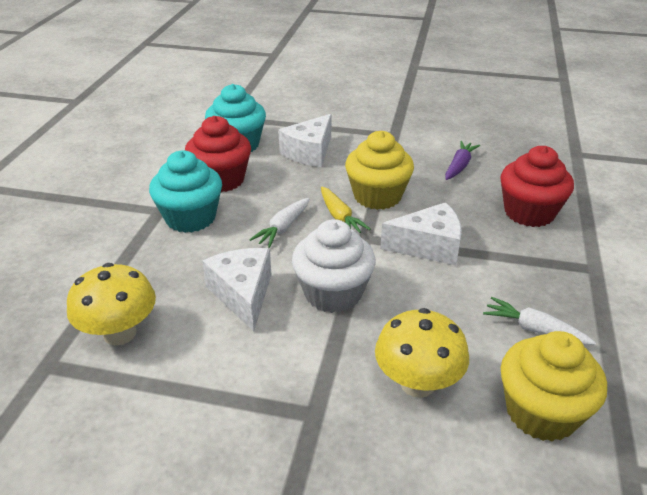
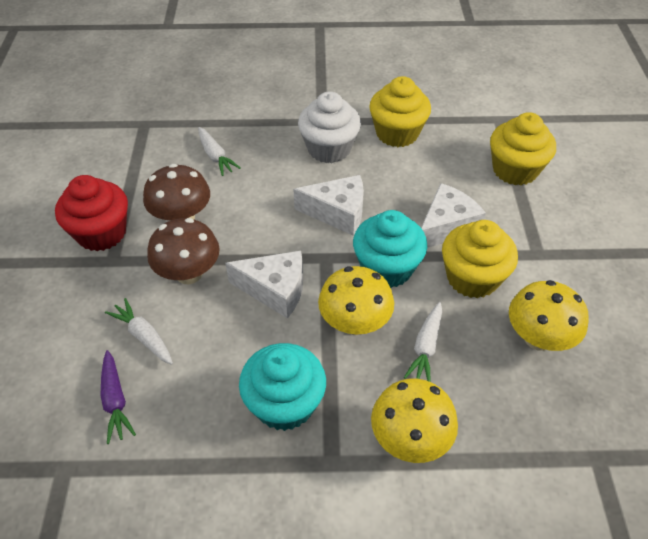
brown mushroom: 0 -> 2
red cupcake: 2 -> 1
white carrot: 2 -> 3
yellow carrot: 1 -> 0
yellow cupcake: 2 -> 3
yellow mushroom: 2 -> 3

